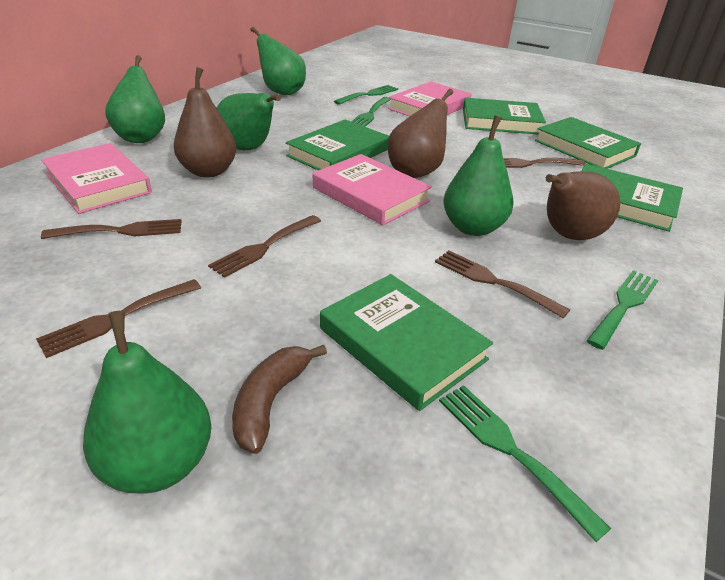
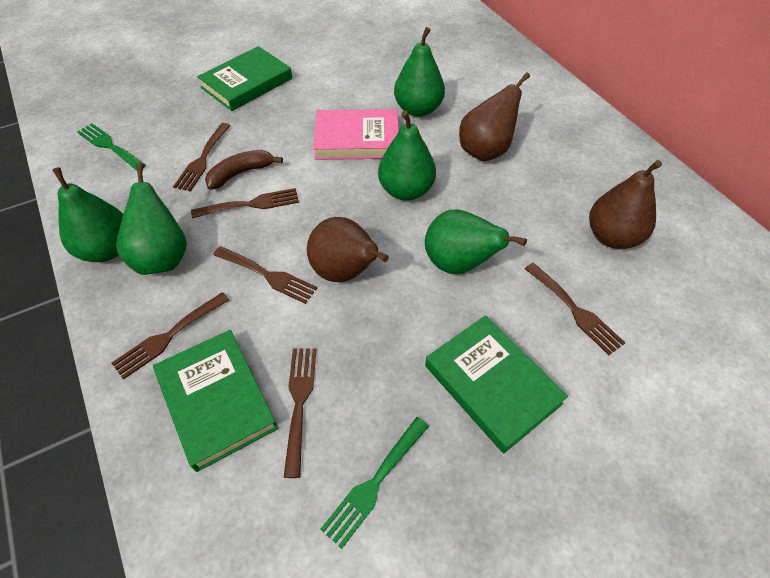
brown fork: 5 -> 6
green book: 5 -> 3
green fork: 4 -> 2
pink book: 3 -> 1

